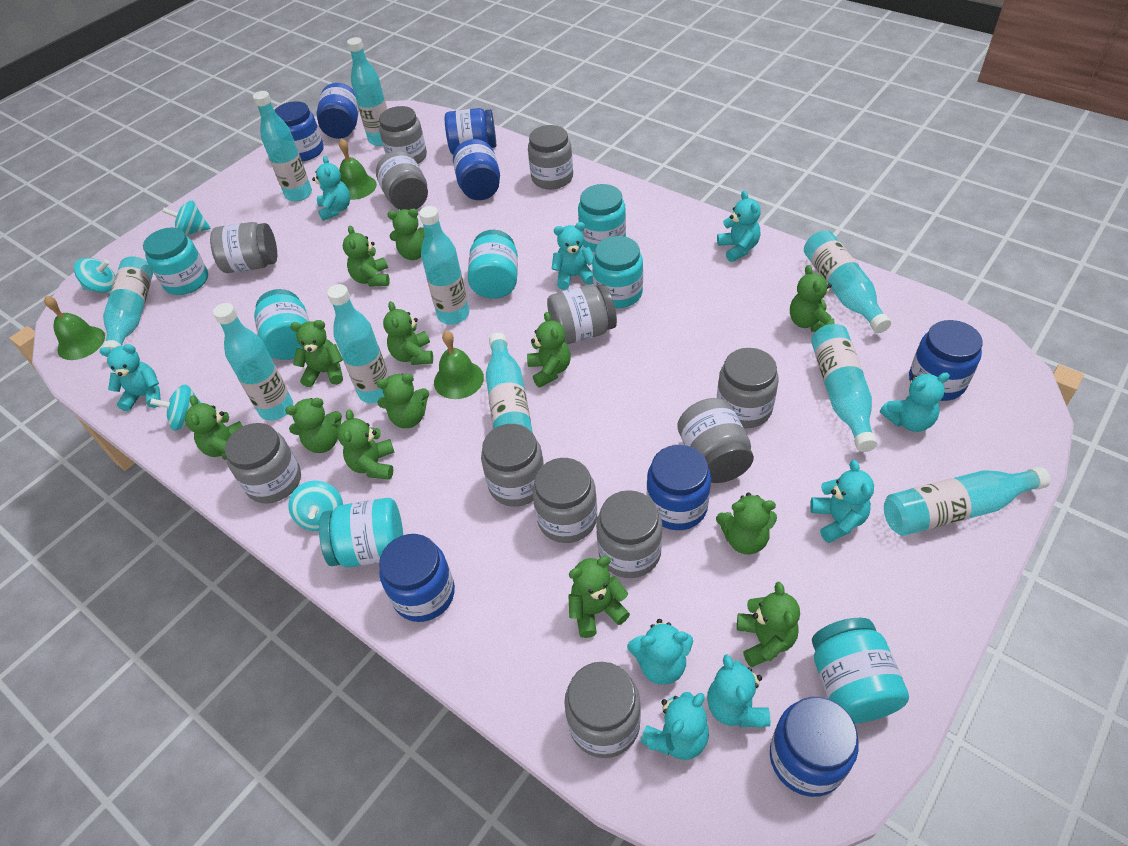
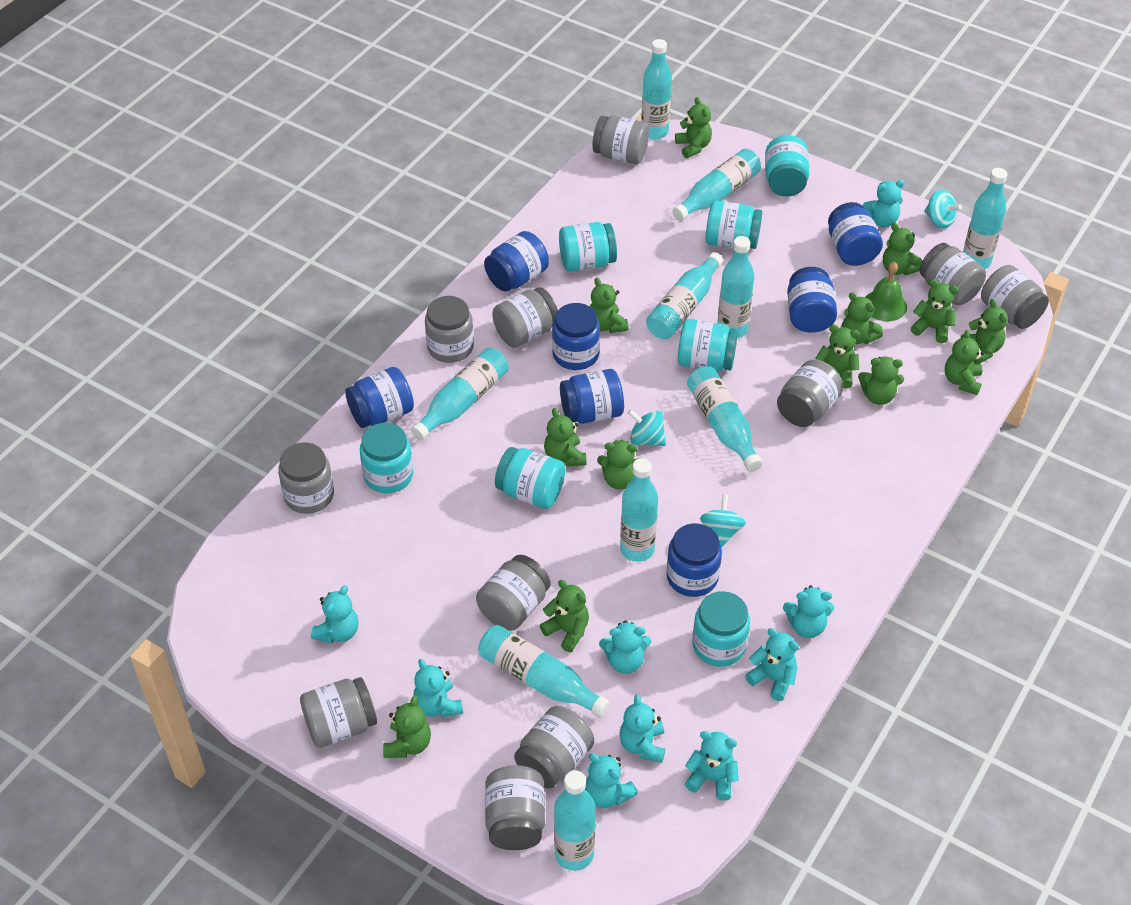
blue jar: 8 -> 7
green bell: 3 -> 1
grey jar: 12 -> 11
turquoise spinning top: 4 -> 3

